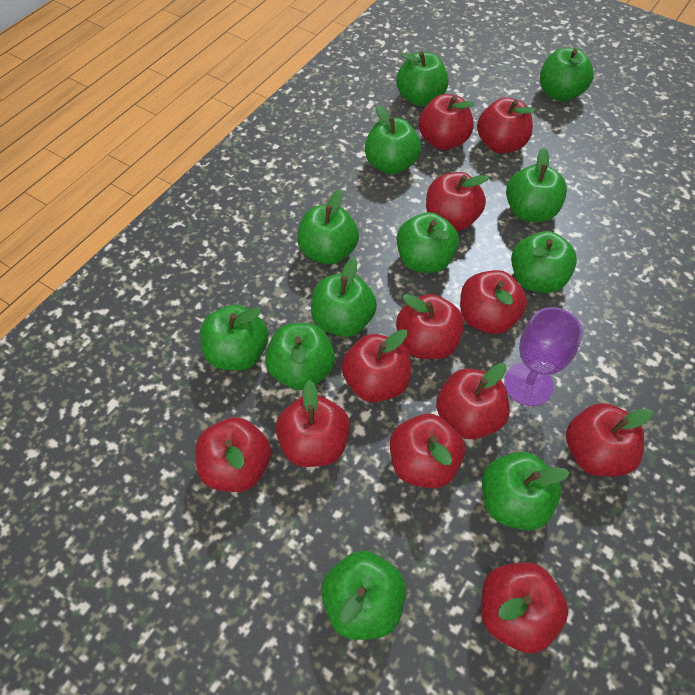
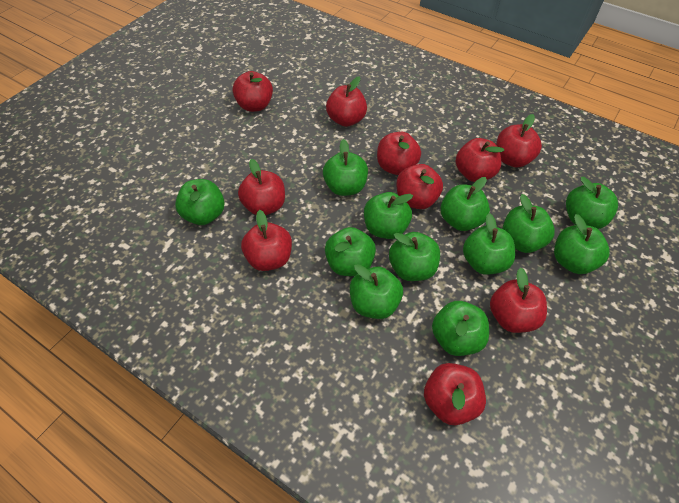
purple goblet: 1 -> 0
red apple: 12 -> 10

